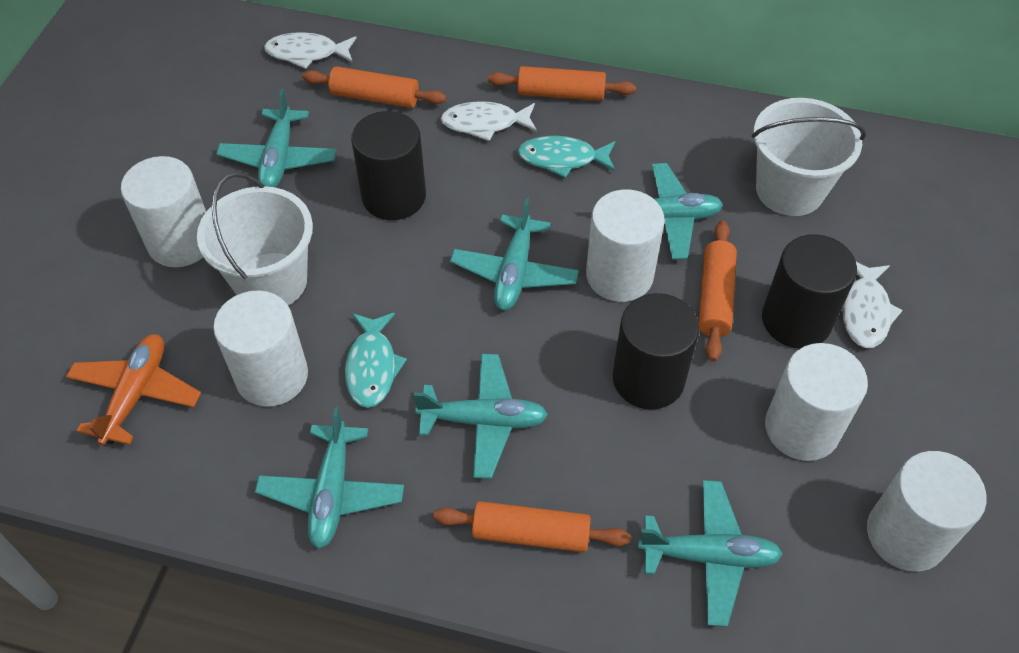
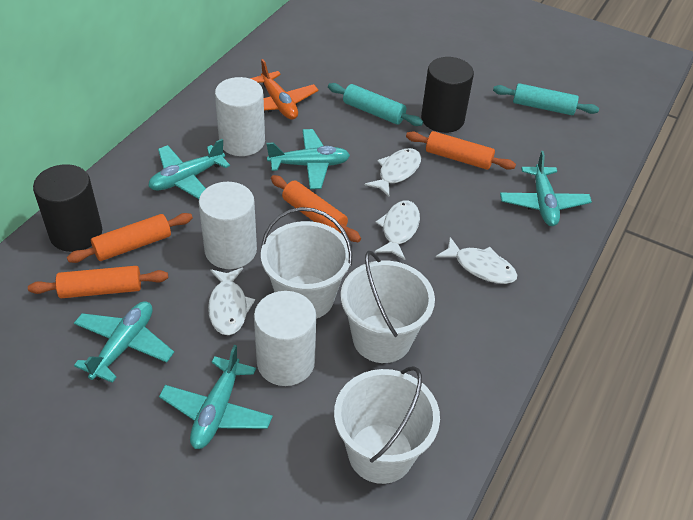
black cylinder: 3 -> 2
turquoise fish: 2 -> 0
turquoise plane: 6 -> 5
turquoise rolling pin: 0 -> 2
white bucket: 2 -> 3
white cylinder: 5 -> 3
white fish: 3 -> 4

